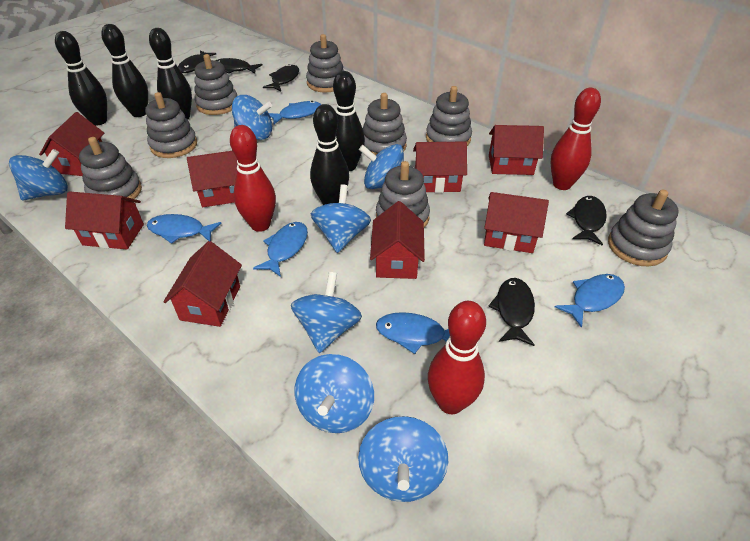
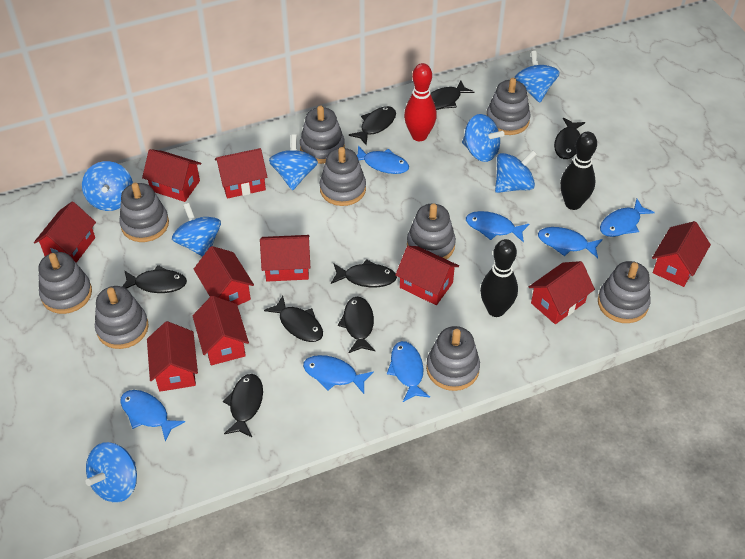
black bowling pin: 5 -> 2
black fish: 5 -> 8
blue fish: 5 -> 7
grey stacking toy: 8 -> 9
red bowling pin: 3 -> 1
red house: 8 -> 10

